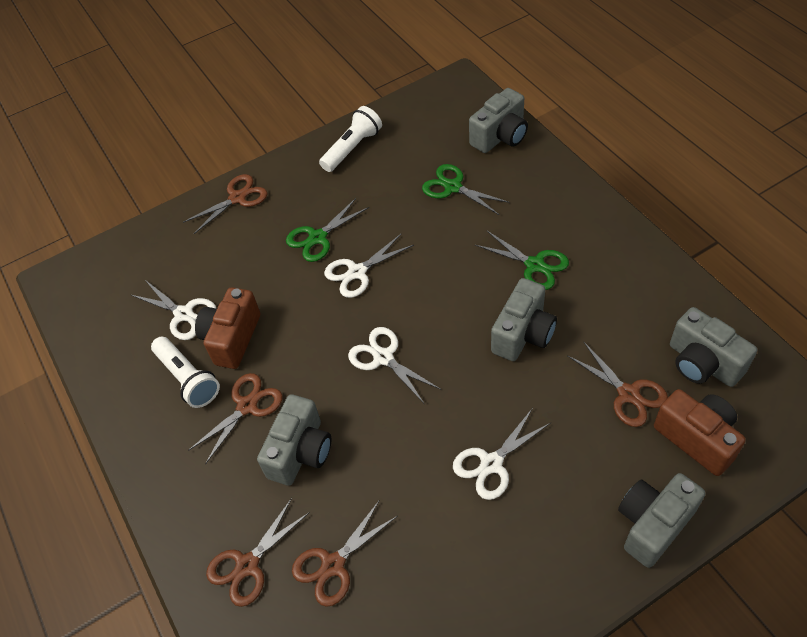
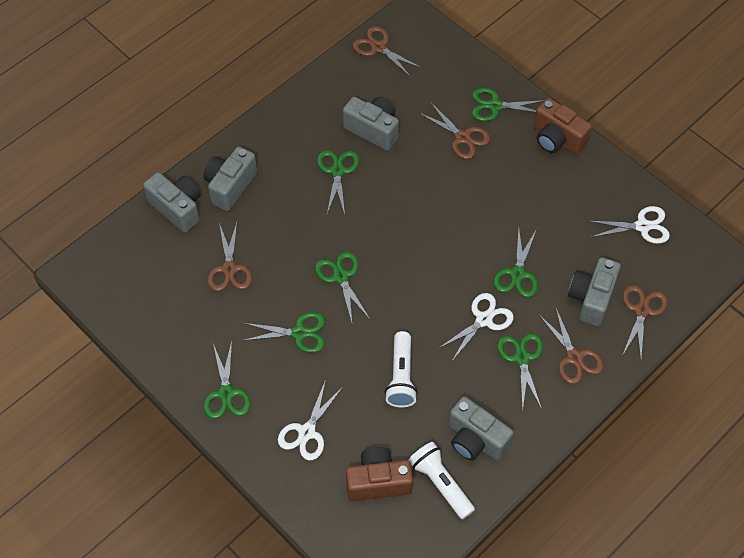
green scissors: 3 -> 7
white scissors: 4 -> 3

